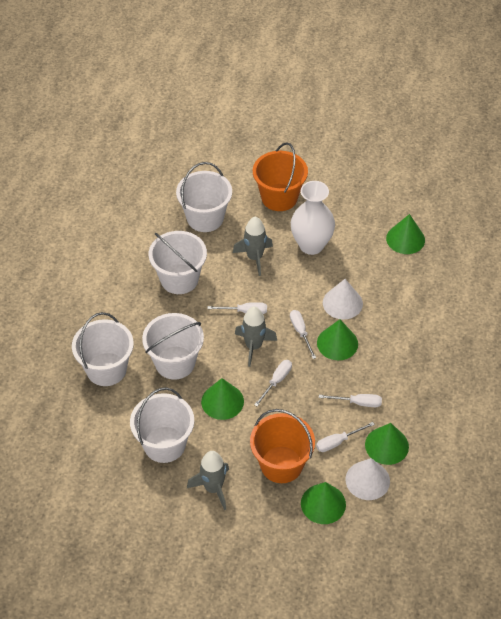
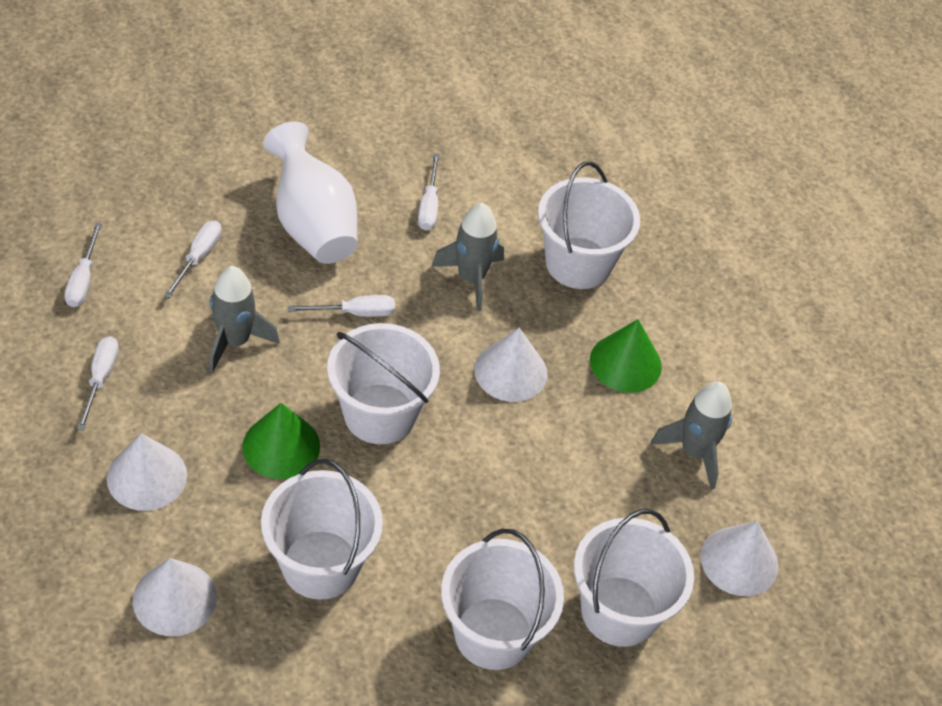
green cone: 5 -> 2
orange bucket: 2 -> 0
white cone: 2 -> 4

